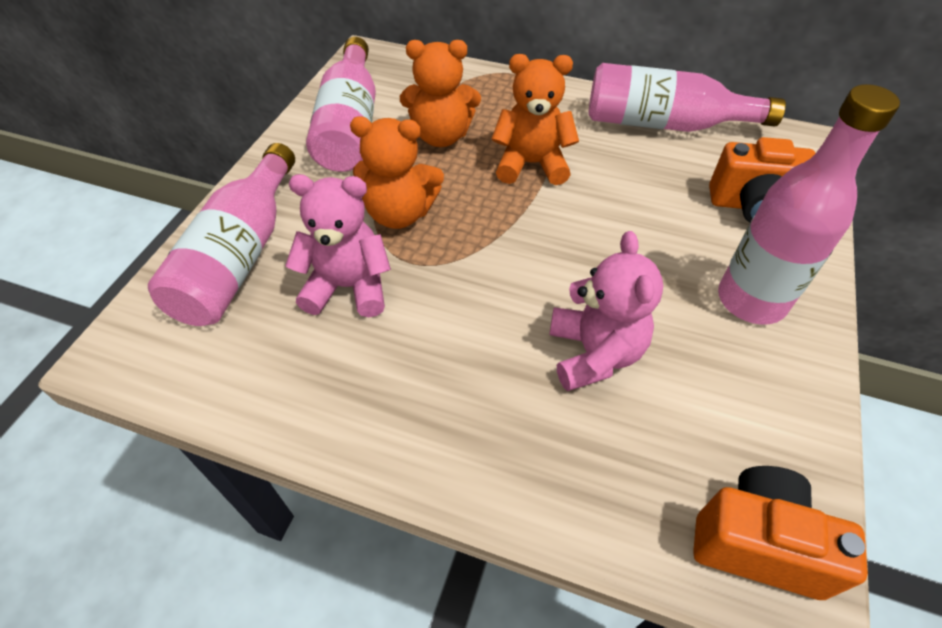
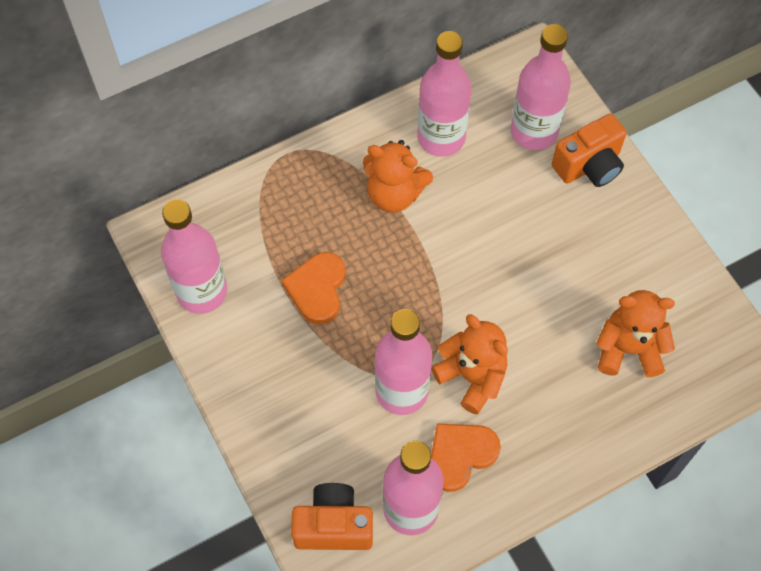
orange heart: 0 -> 2
pink bottle: 4 -> 5
pink teddy bear: 2 -> 0

